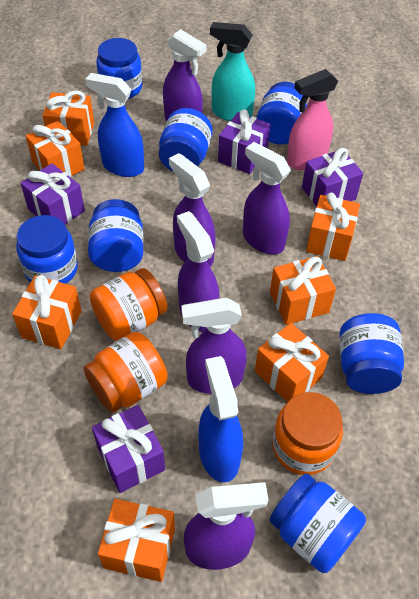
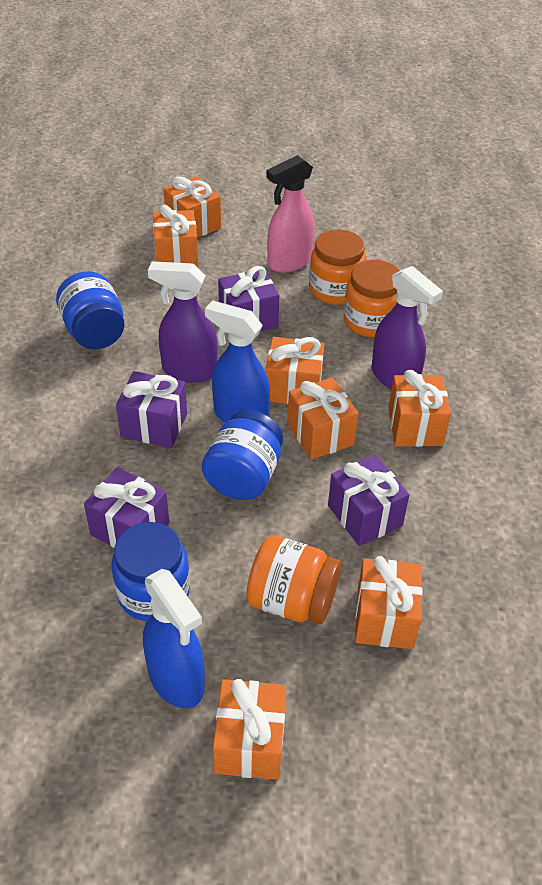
blue jar: 7 -> 3
purple spray bottle: 6 -> 2
turquoise spray bottle: 1 -> 0

